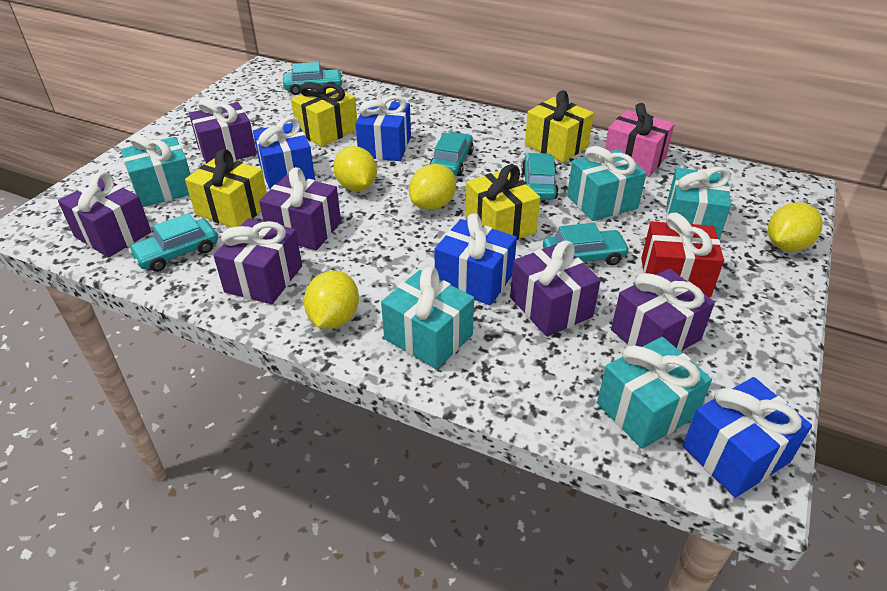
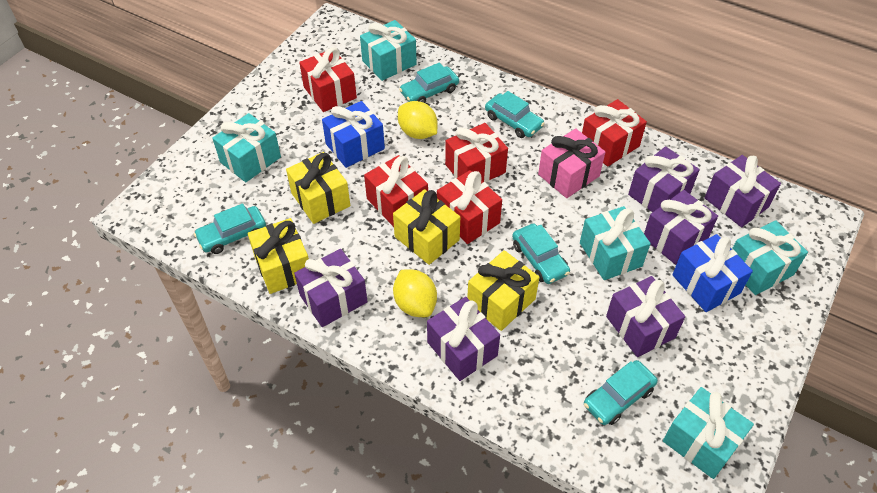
blue gift: 4 -> 2
red gift: 1 -> 5
yellow lemon: 4 -> 2

